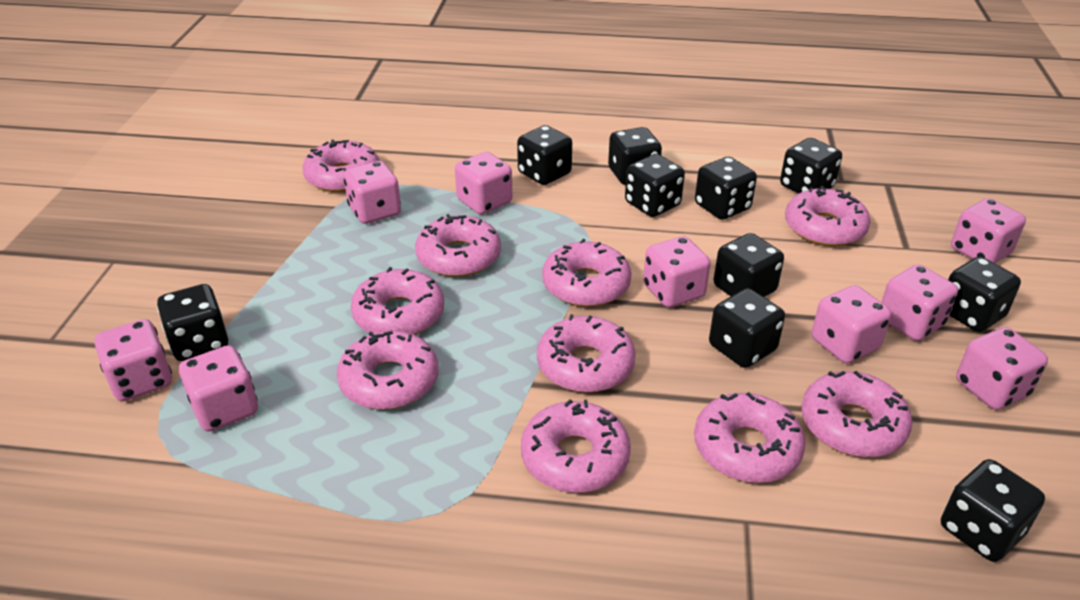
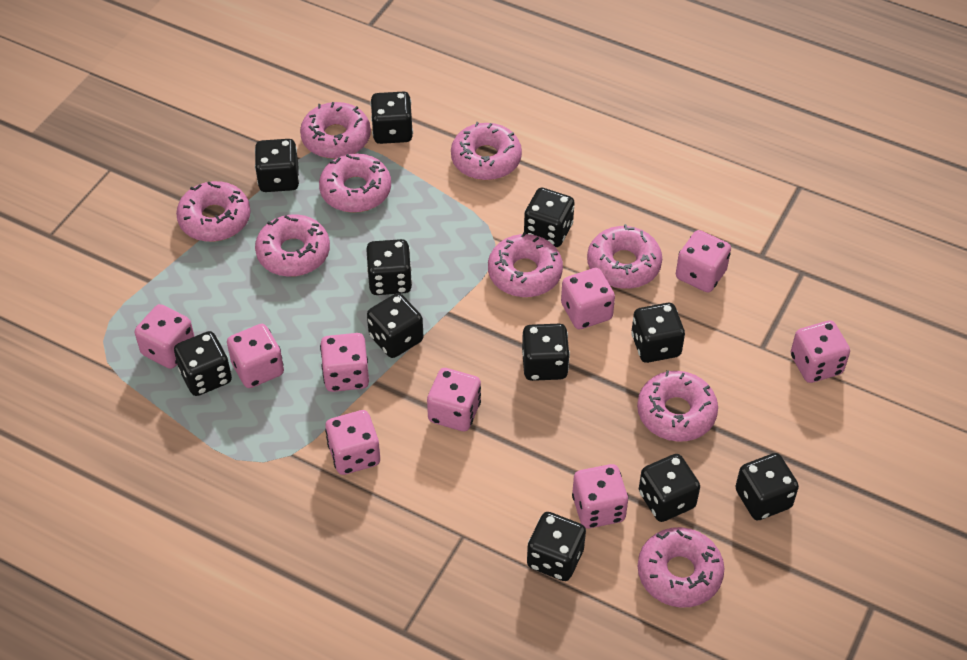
black dice: 10 -> 11
pink donut: 10 -> 9

